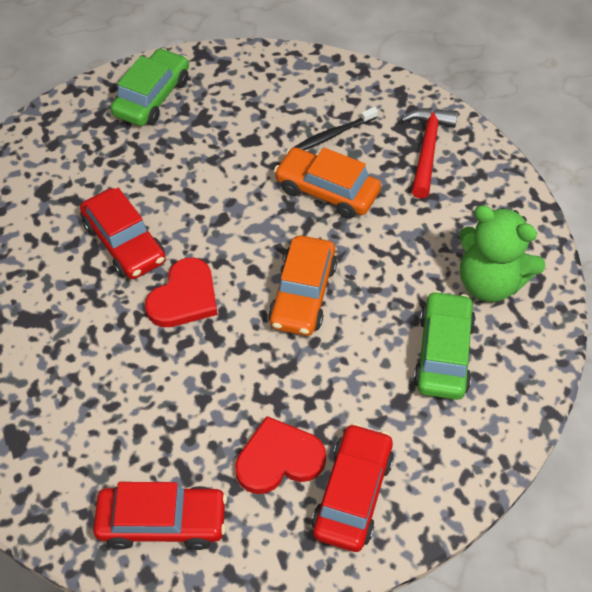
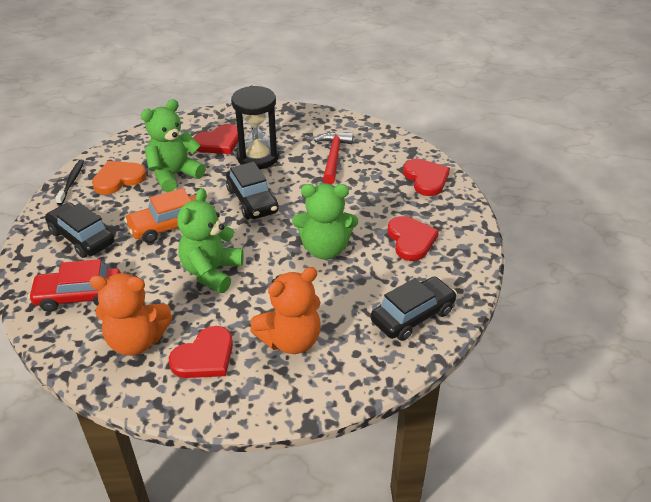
black car: 0 -> 3
black hourglass: 0 -> 1
green car: 2 -> 0
green teddy bear: 1 -> 3
orange car: 2 -> 1
orange heart: 0 -> 1
orange teddy bear: 0 -> 2
red car: 3 -> 1
red heart: 2 -> 4

